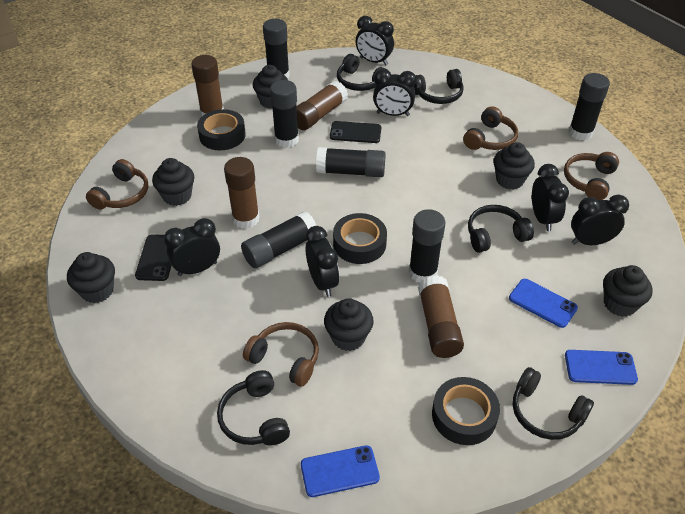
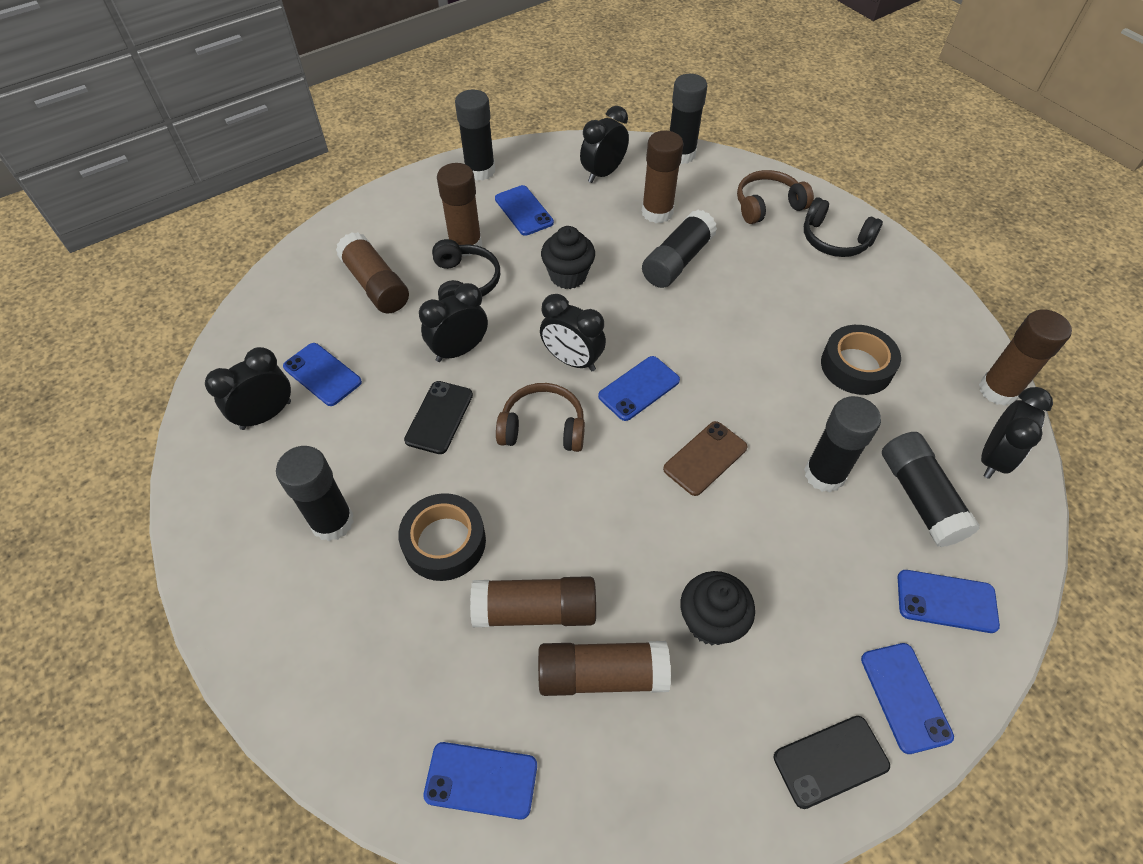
black clock: 6 -> 5
black cupcake: 6 -> 2
black headphones: 5 -> 2
black tape: 3 -> 2
blue phone: 3 -> 6
brown glue stick: 4 -> 6
brown headphones: 4 -> 2
brown phone: 0 -> 1

